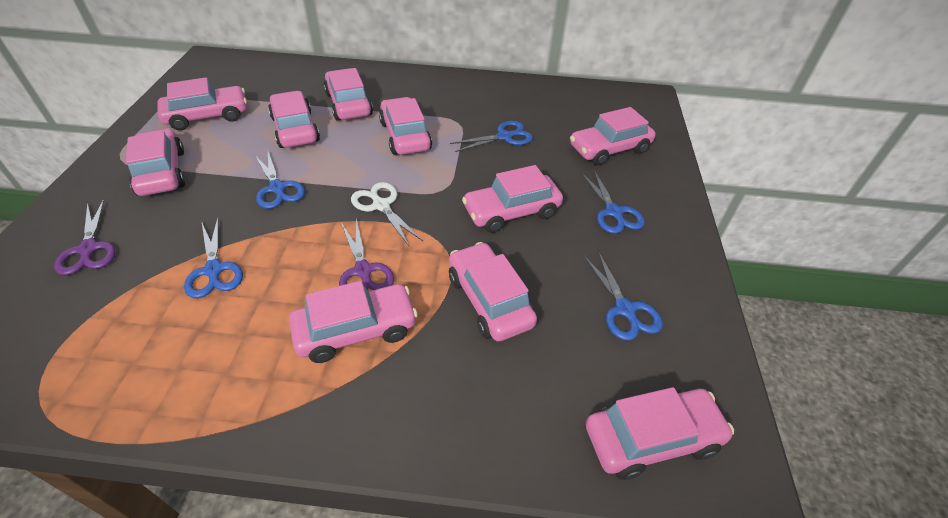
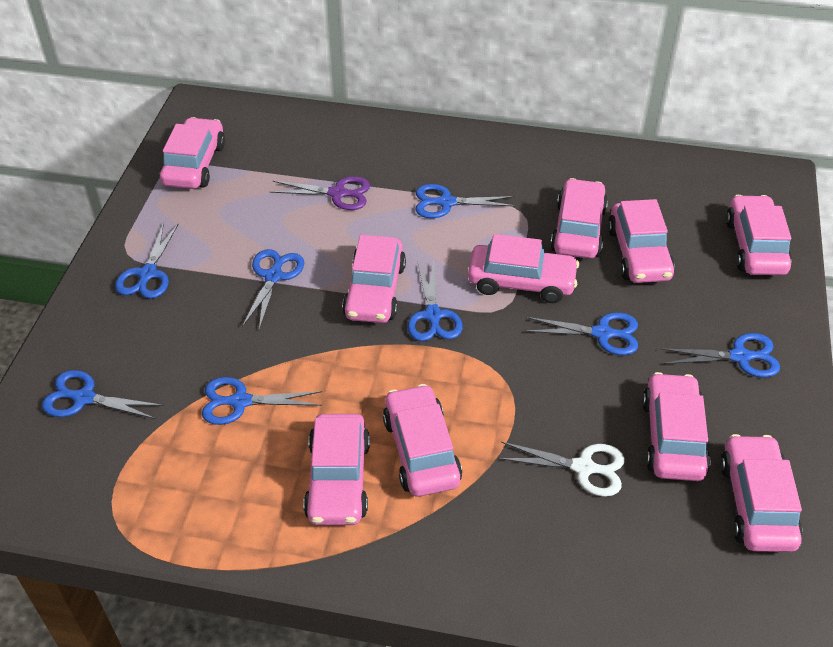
blue scissors: 5 -> 8
purple scissors: 2 -> 1

